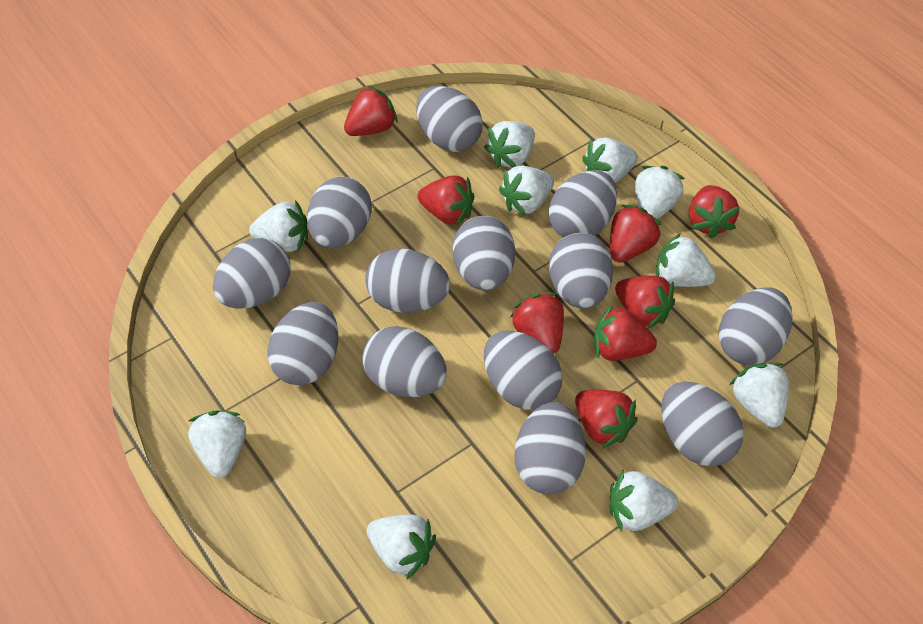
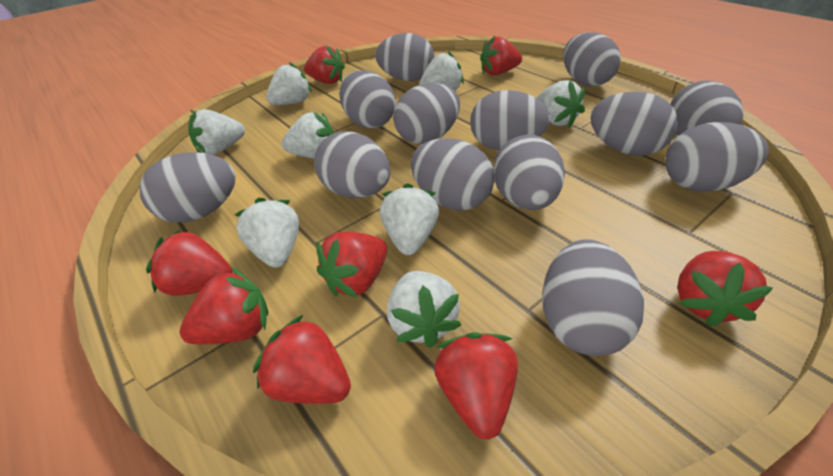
white strawberry: 10 -> 8

